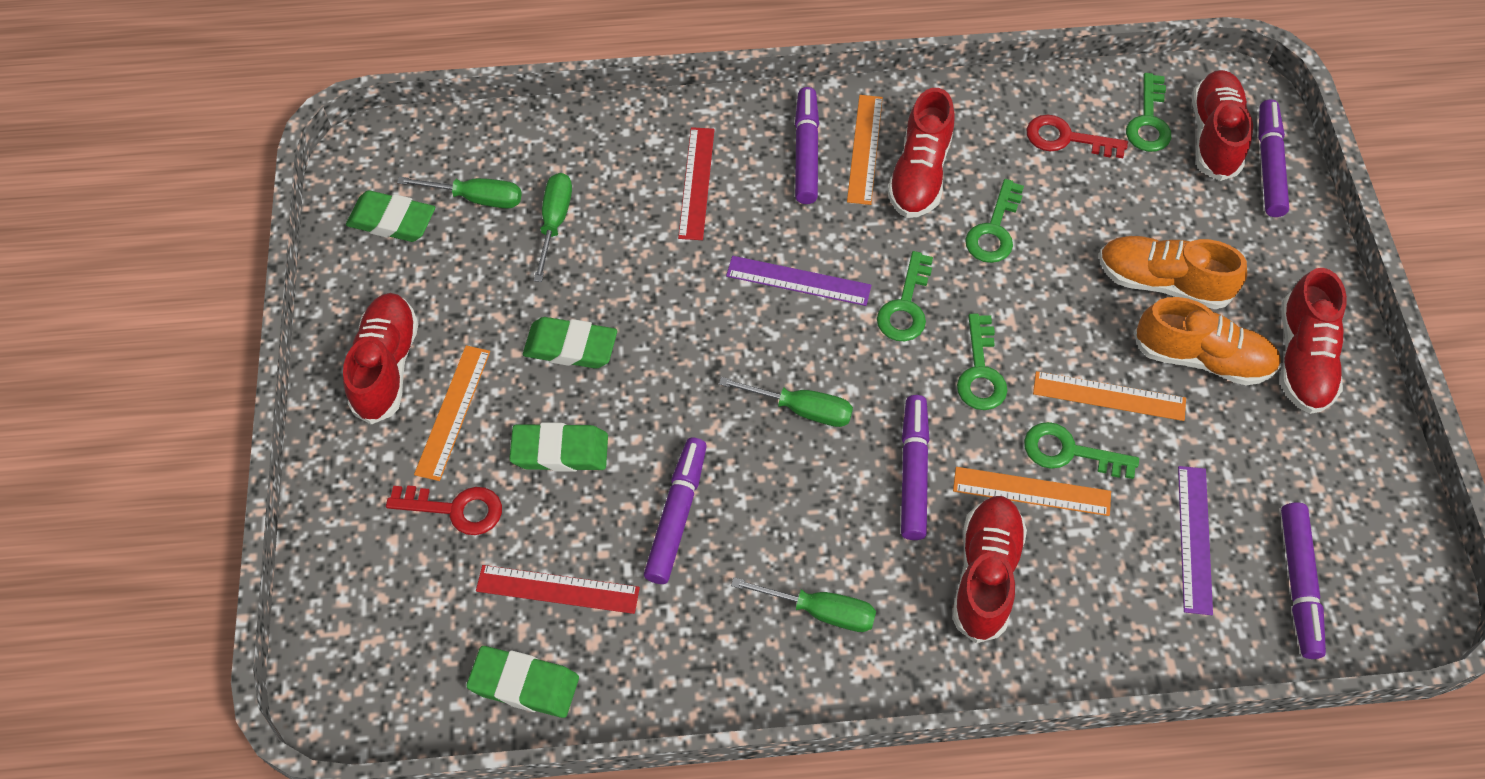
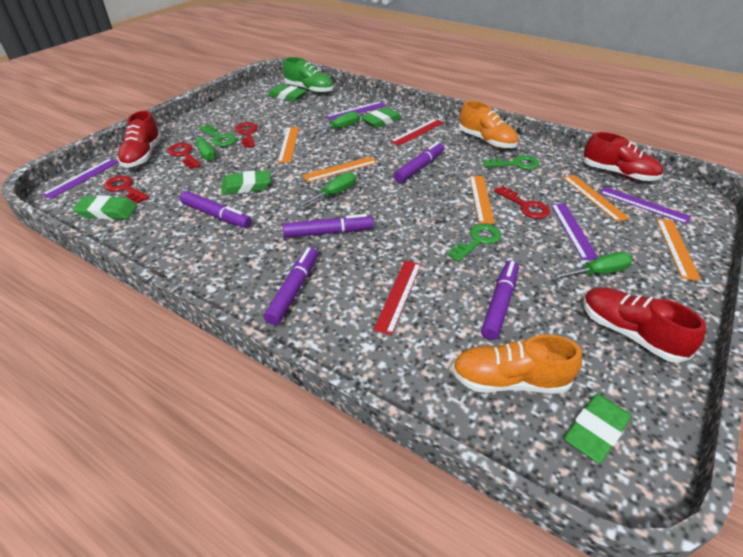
green eraser: 4 -> 5
green key: 5 -> 3
green shoe: 0 -> 1
orange ruler: 4 -> 5
purple ruler: 2 -> 4
red key: 2 -> 4
red shoe: 5 -> 3

